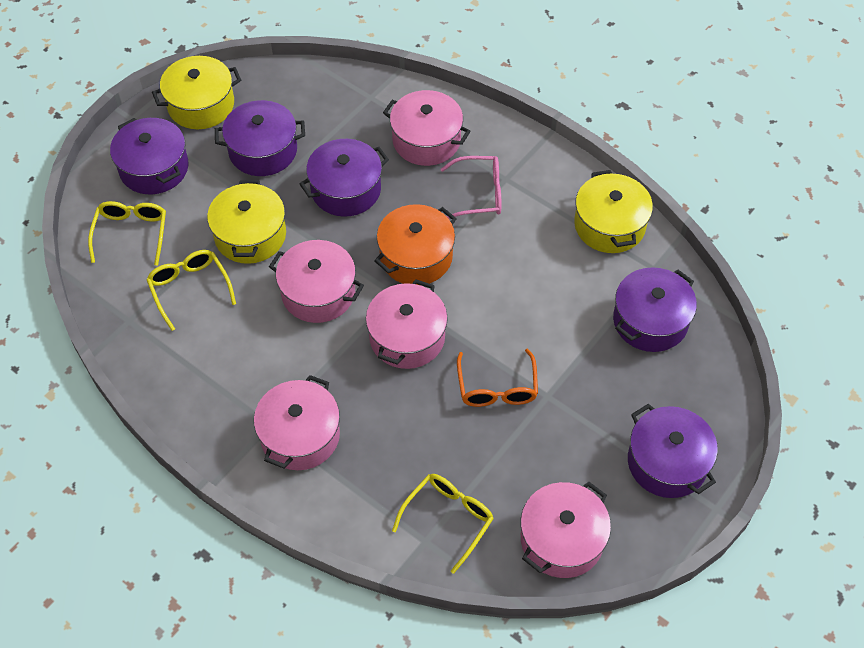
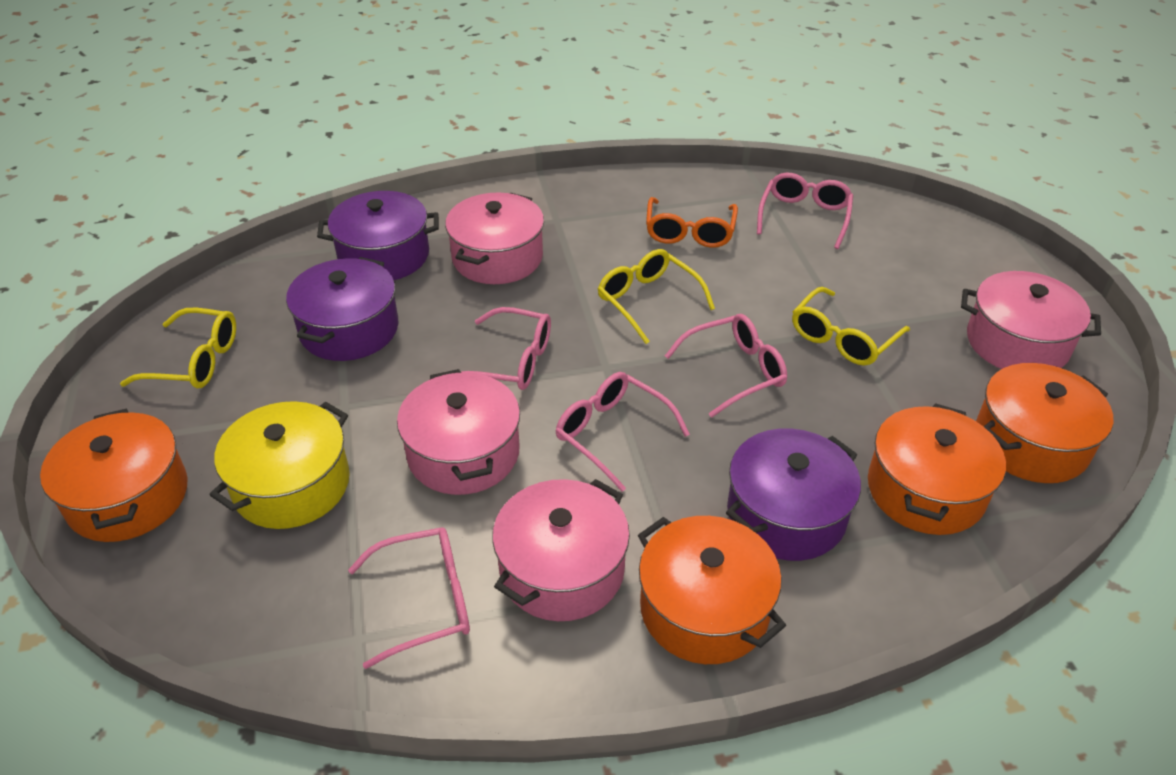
orange pot: 1 -> 4
pink glasses: 1 -> 5
pink pot: 5 -> 4
purple pot: 5 -> 3
yellow pot: 3 -> 1

